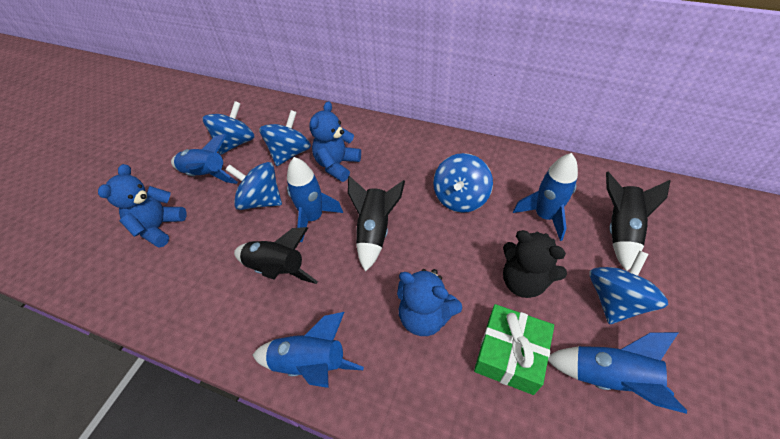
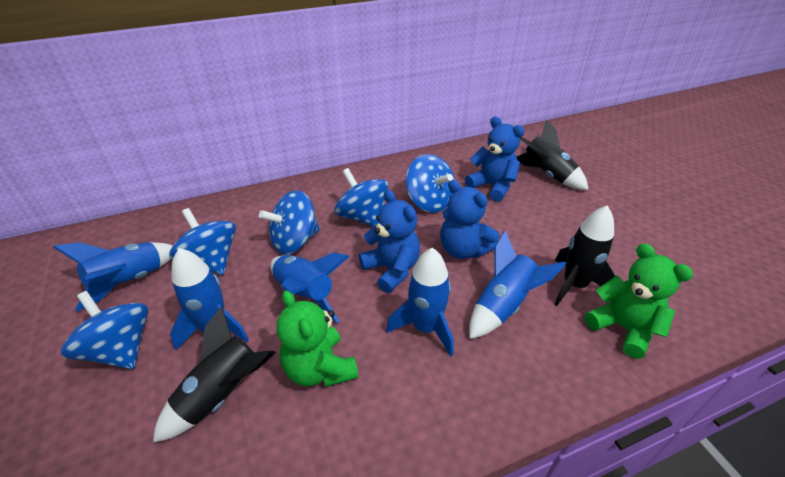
black teddy bear: 1 -> 0
green gift: 1 -> 0
green teddy bear: 0 -> 2

